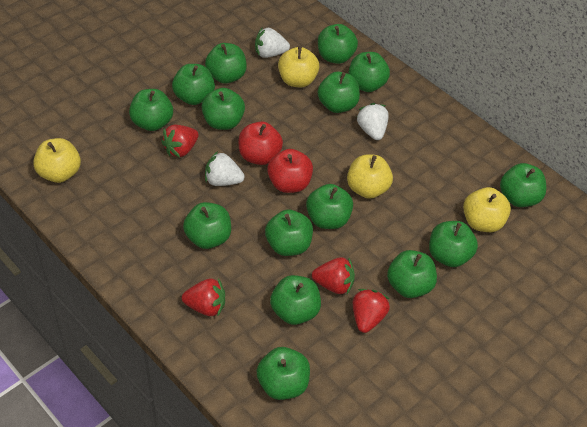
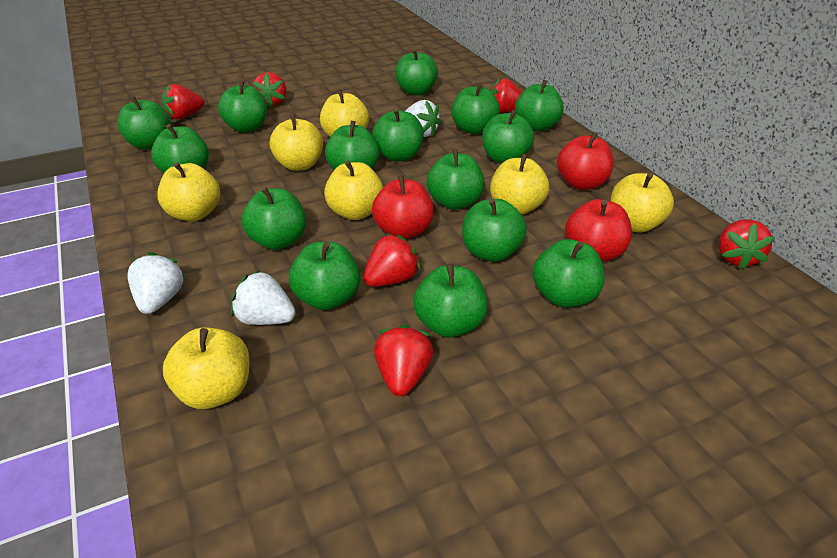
red apple: 2 -> 3
red strawberry: 4 -> 6
yellow apple: 4 -> 7

